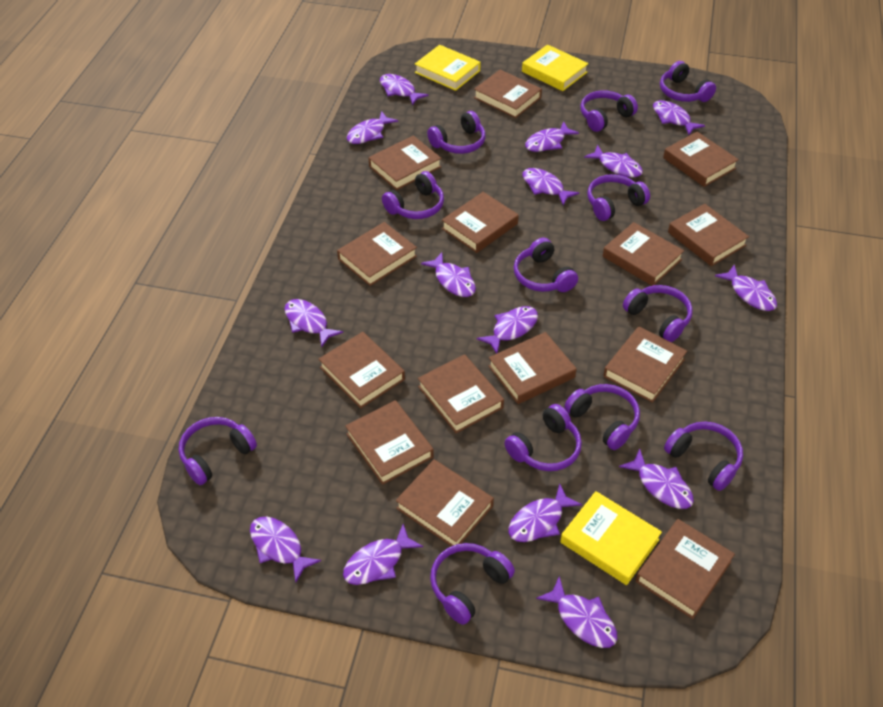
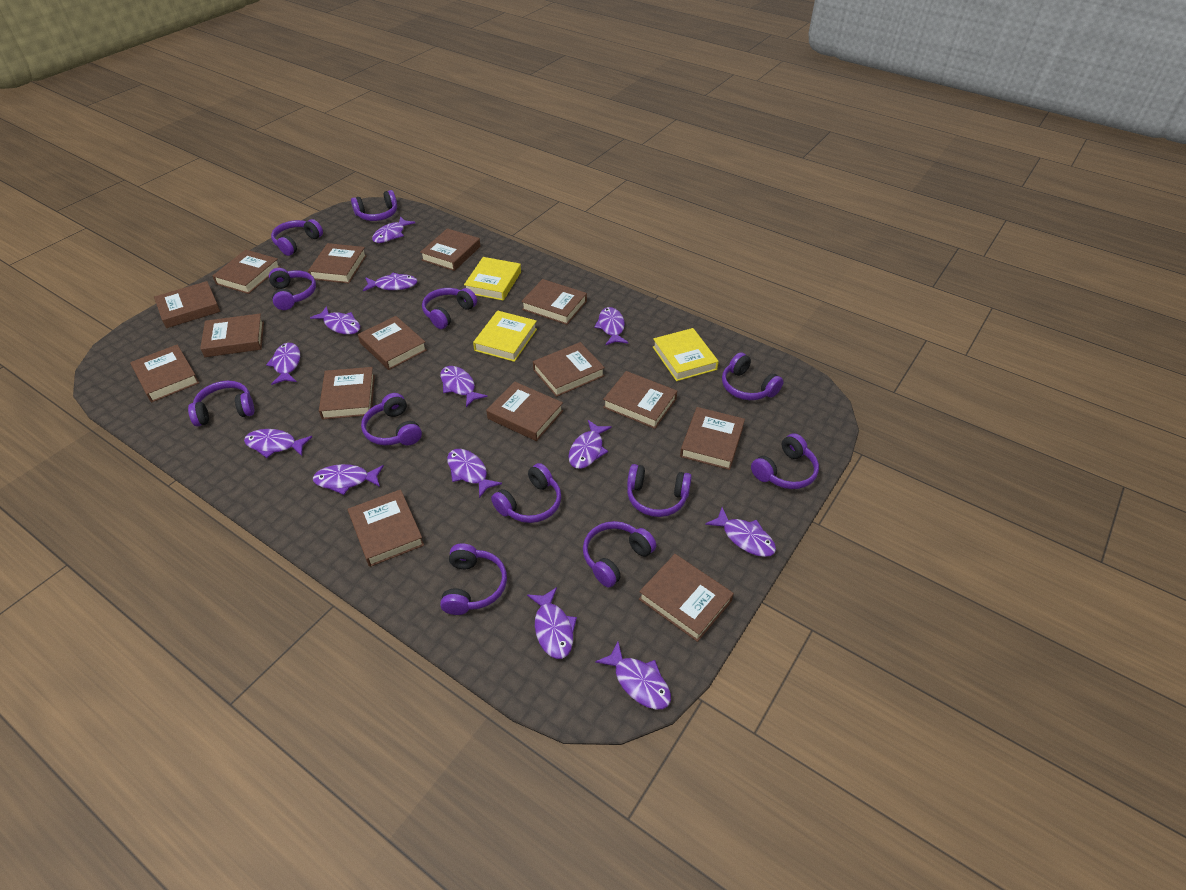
brown book: 14 -> 15
purple fish: 15 -> 13

